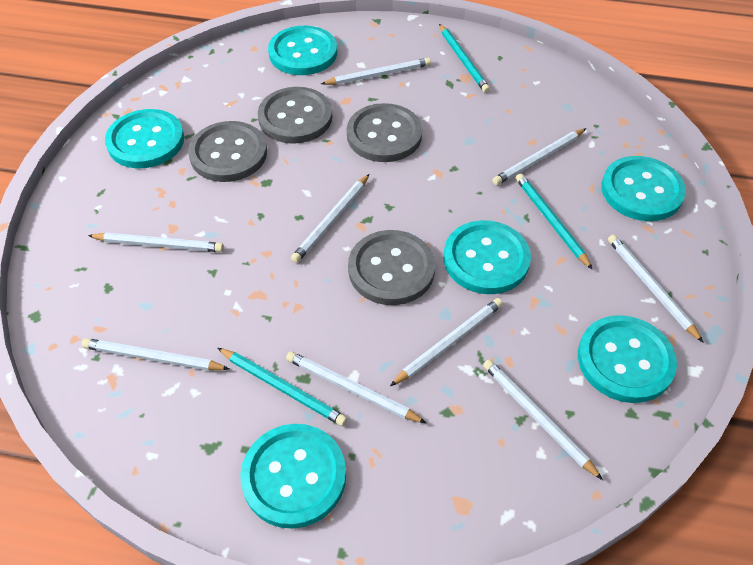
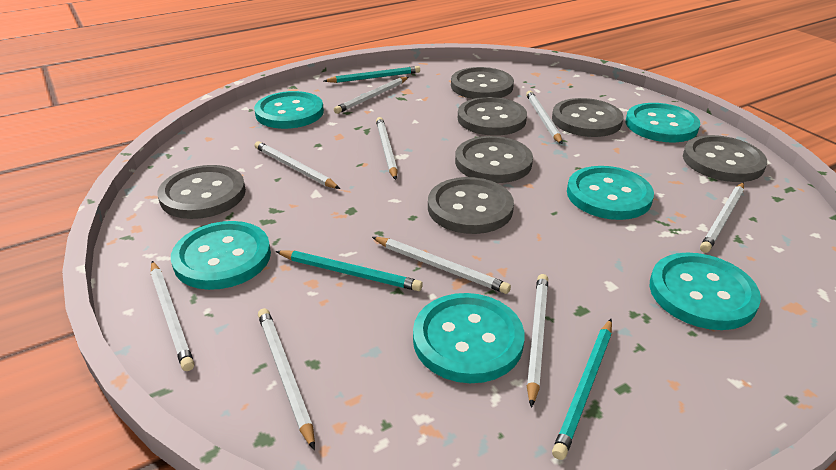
grey button: 4 -> 7

